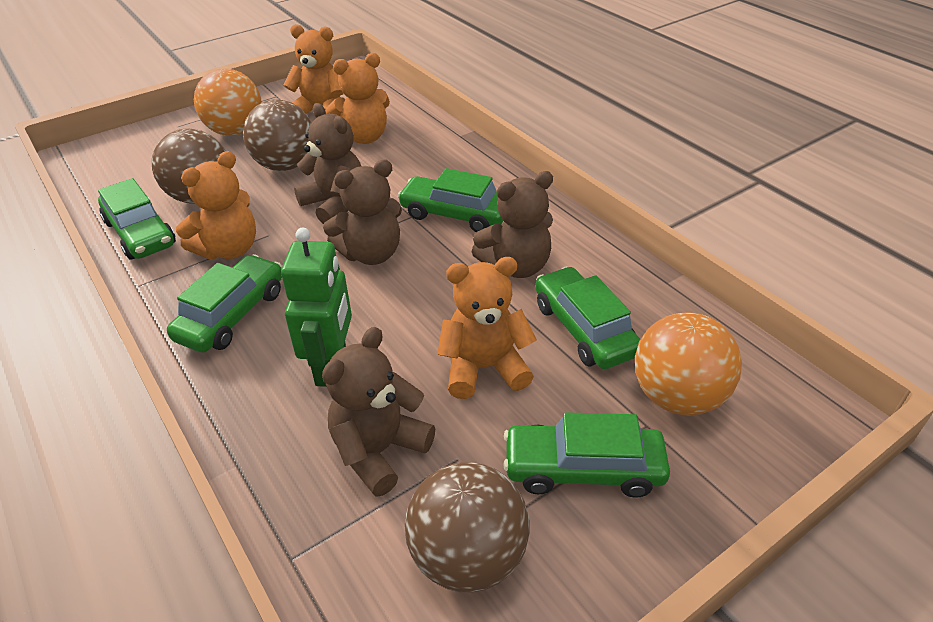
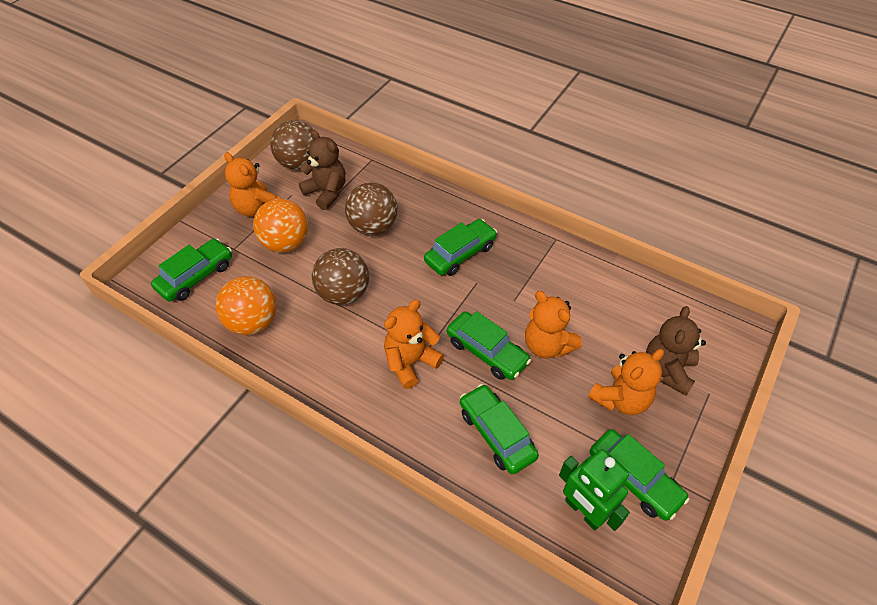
brown teddy bear: 4 -> 2

